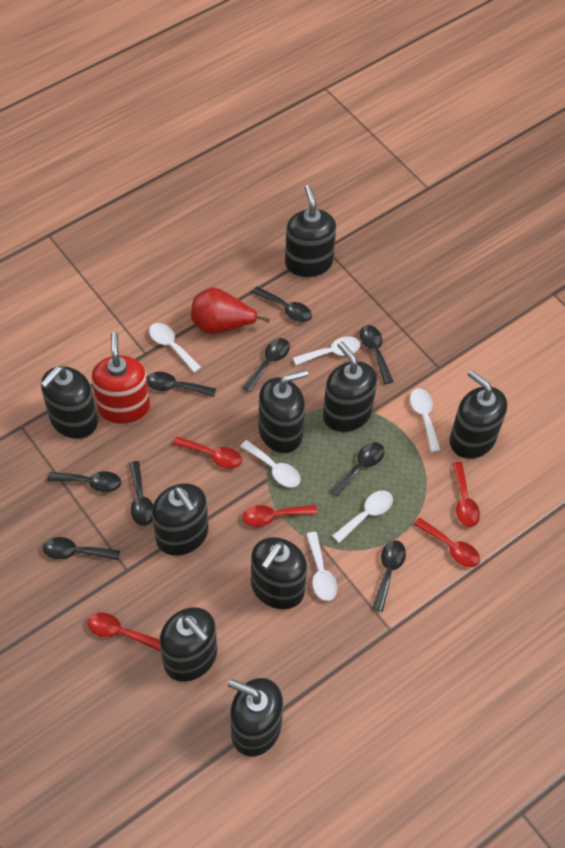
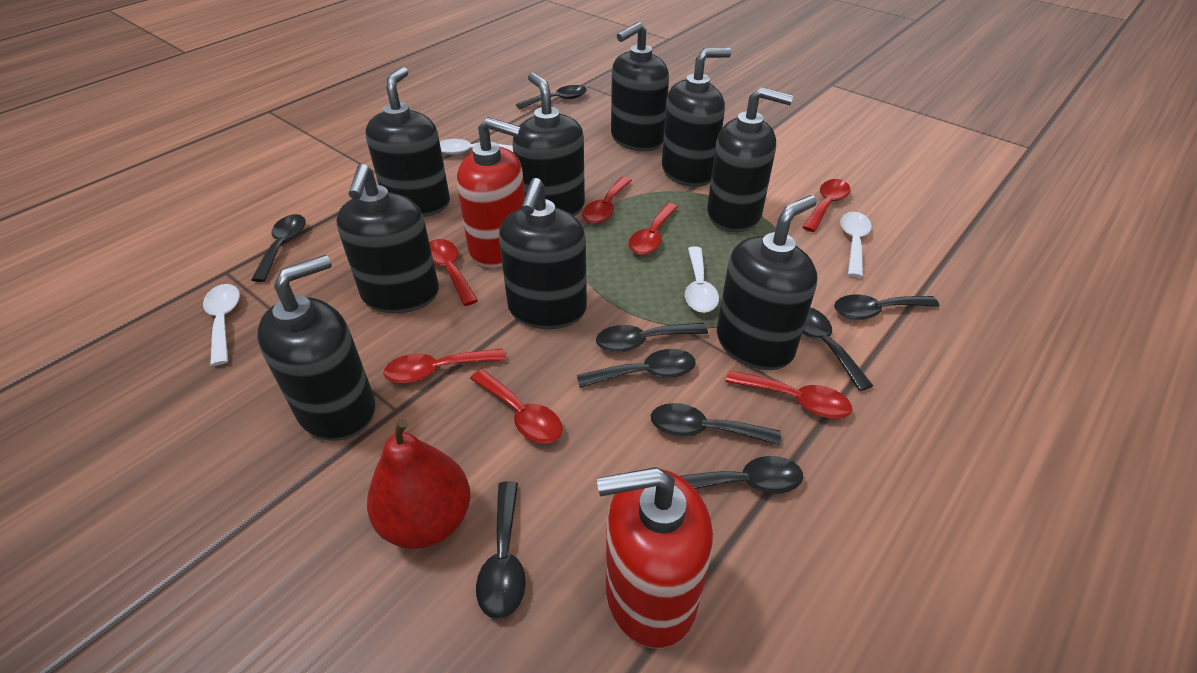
red soap dispenser: 1 -> 2
red spoon: 5 -> 7
white spoon: 6 -> 4

